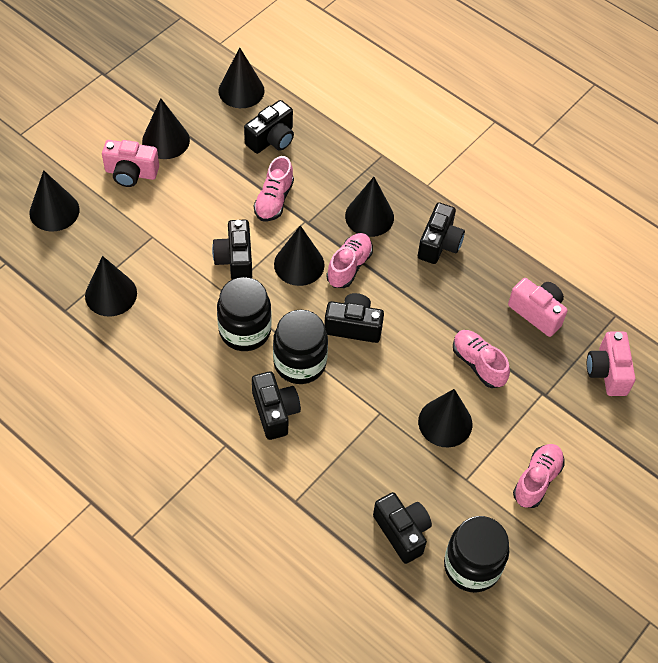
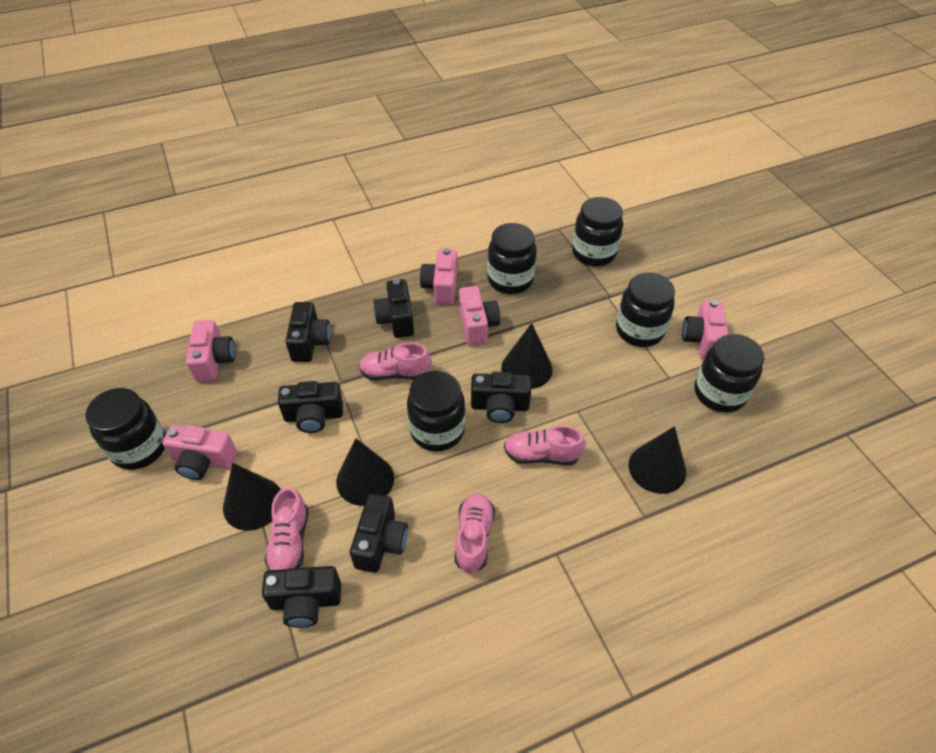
black cone: 7 -> 4
black jar: 3 -> 6
pink camera: 3 -> 5

